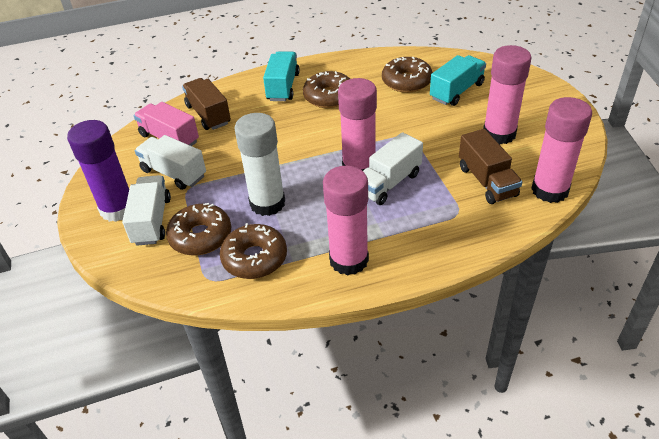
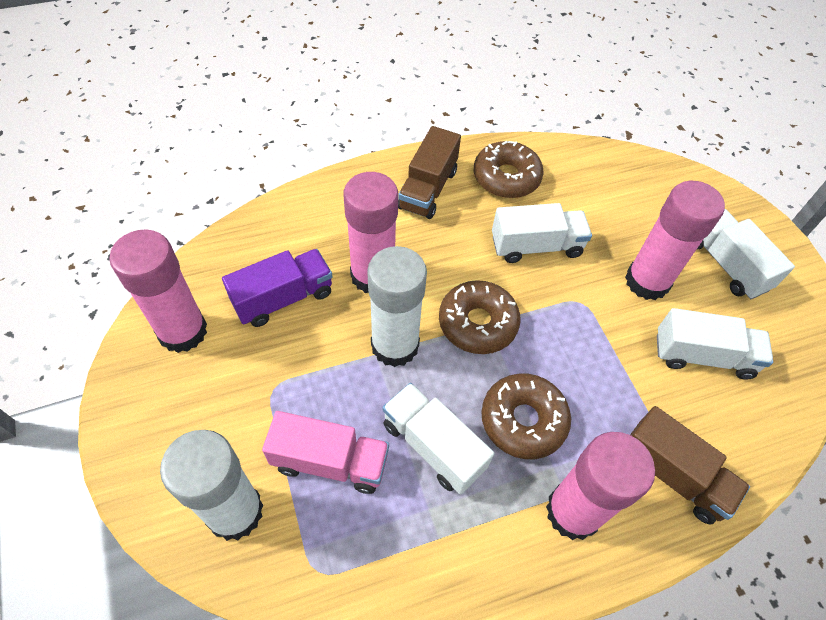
brown donut: 4 -> 3
purple glue stick: 1 -> 0
purple truck: 0 -> 1
turquoise truck: 2 -> 0
white glue stick: 1 -> 2
white truck: 3 -> 4

